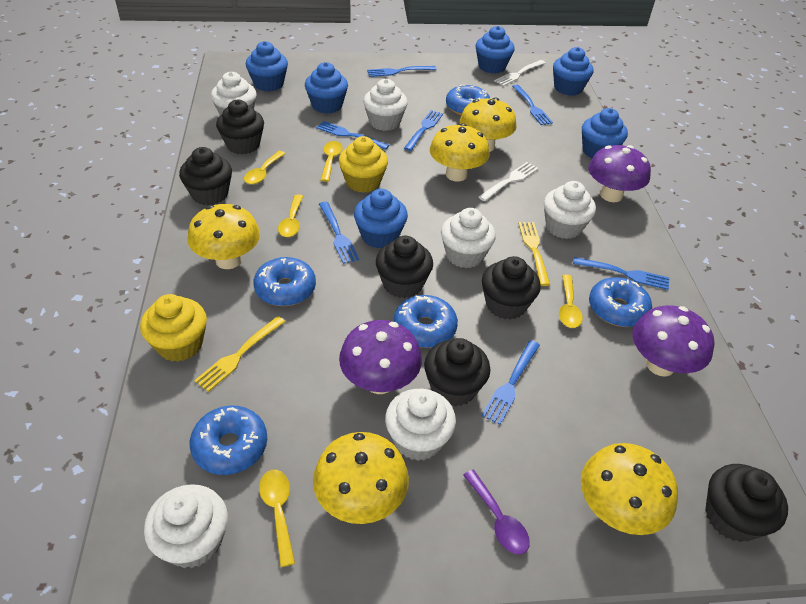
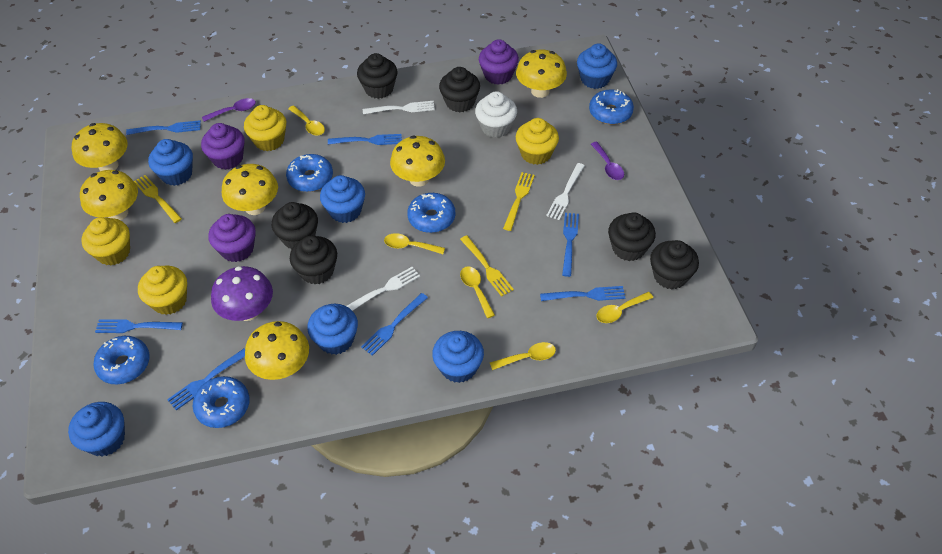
purple cupcake: 0 -> 3
purple mushroom: 3 -> 1
purple spoon: 1 -> 2
white cupcake: 6 -> 1
white fork: 2 -> 3
yellow cupcake: 2 -> 4
yellow fork: 2 -> 3
yellow mushroom: 5 -> 6

